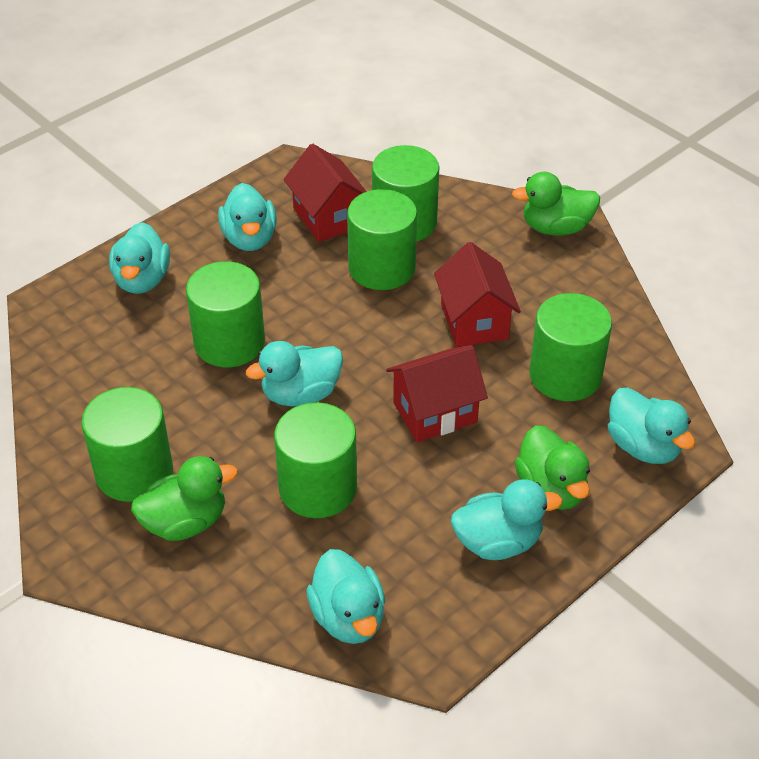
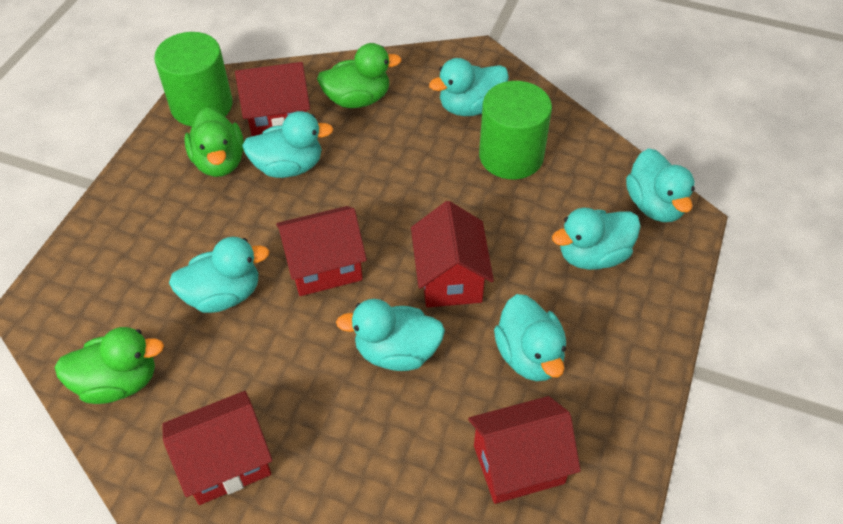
green cylinder: 6 -> 2
red house: 3 -> 5
turquoise duck: 6 -> 7

